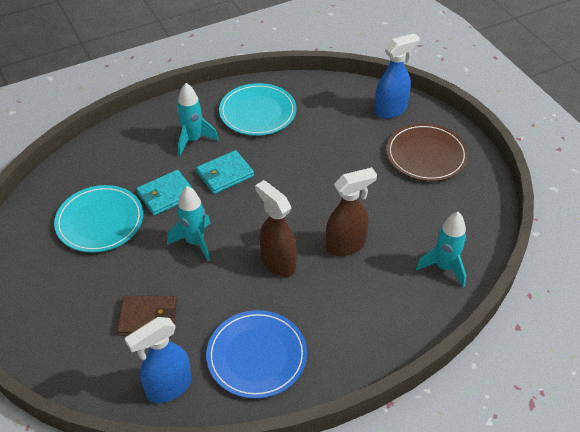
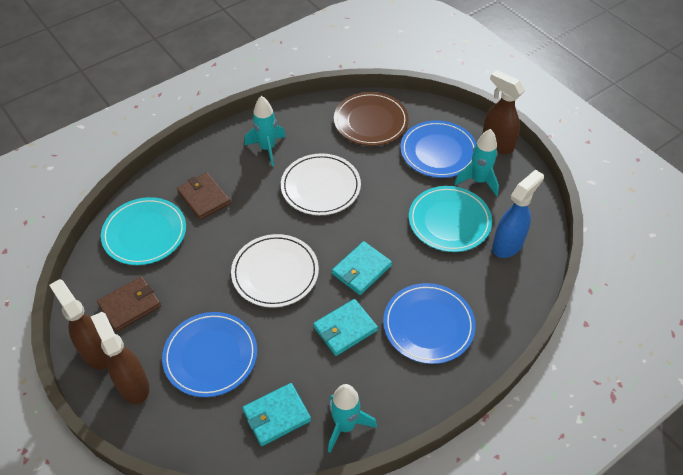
blue plate: 1 -> 3
blue spray bottle: 2 -> 1
brown spray bottle: 2 -> 3
brown wallet: 1 -> 2
turquoise wallet: 2 -> 3
white plate: 0 -> 2

